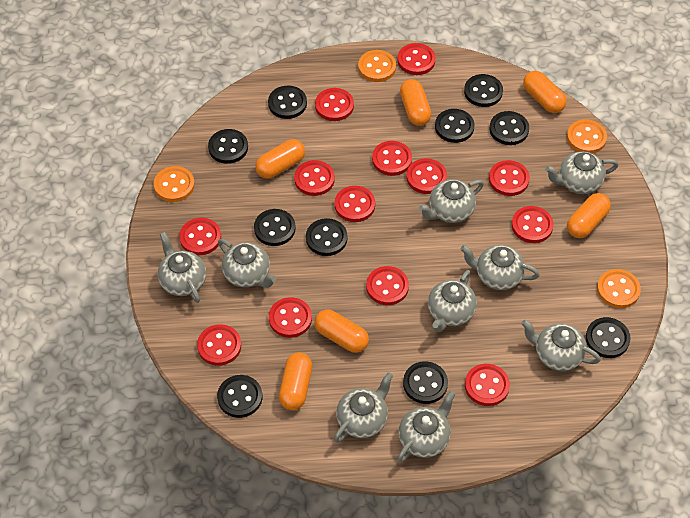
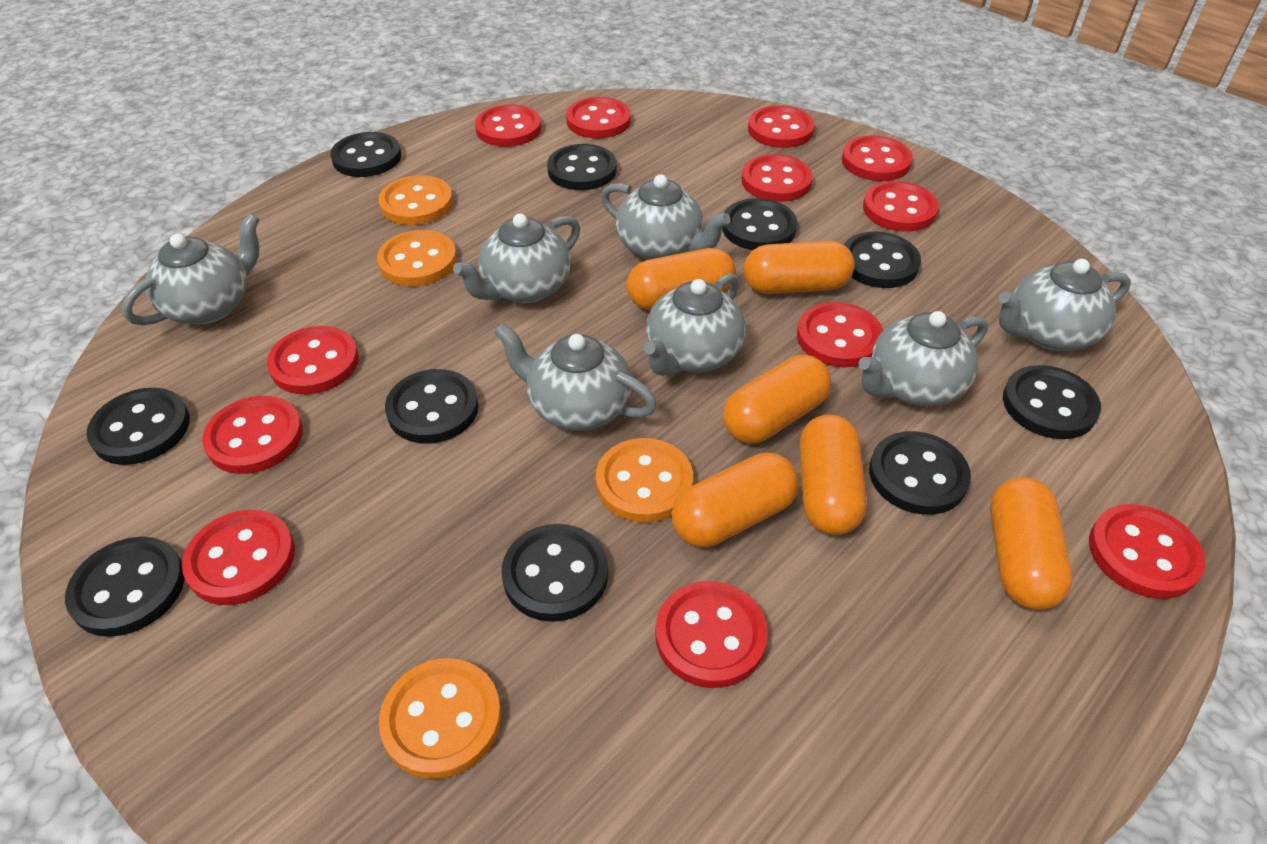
grey teapot: 9 -> 7
red button: 13 -> 12

